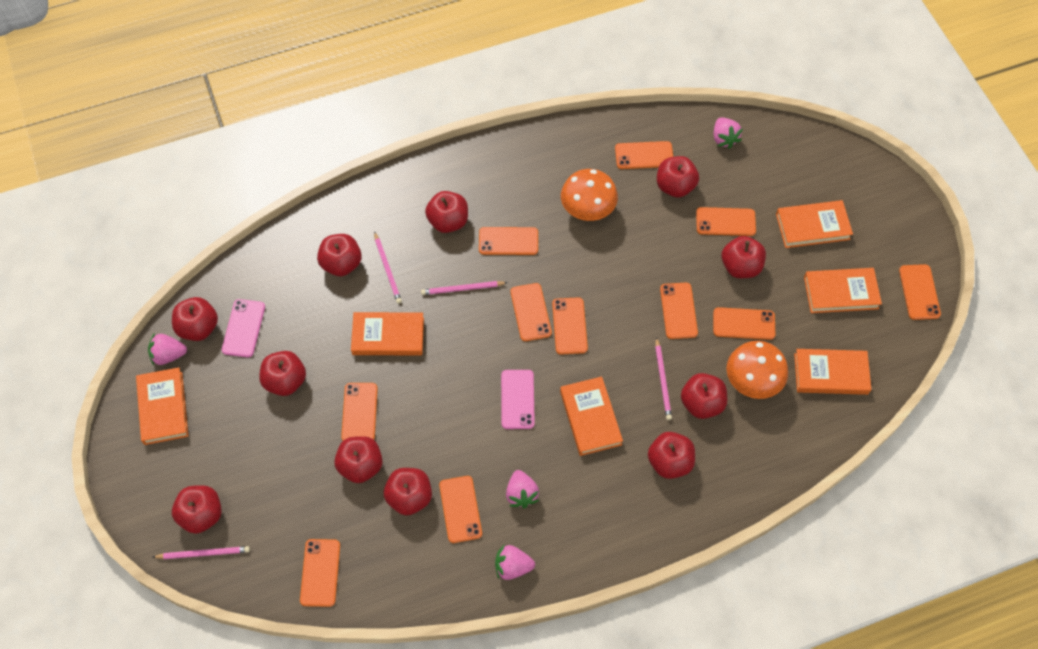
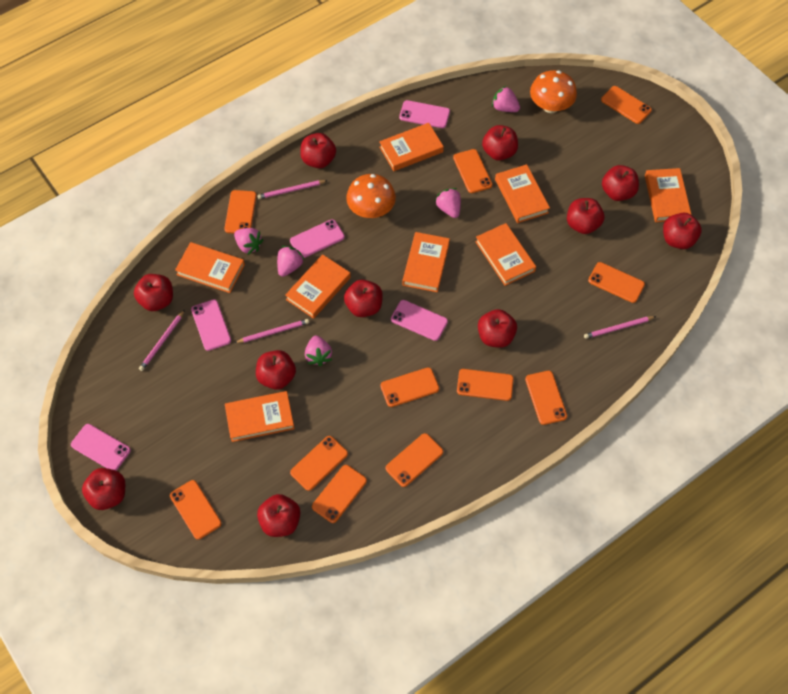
orange book: 6 -> 8
pink phone: 2 -> 5
pink strawberry: 4 -> 5

